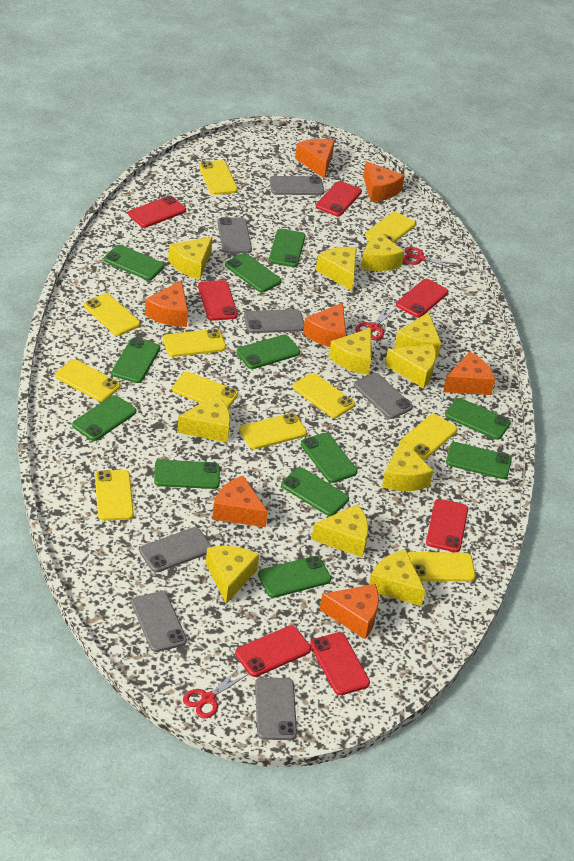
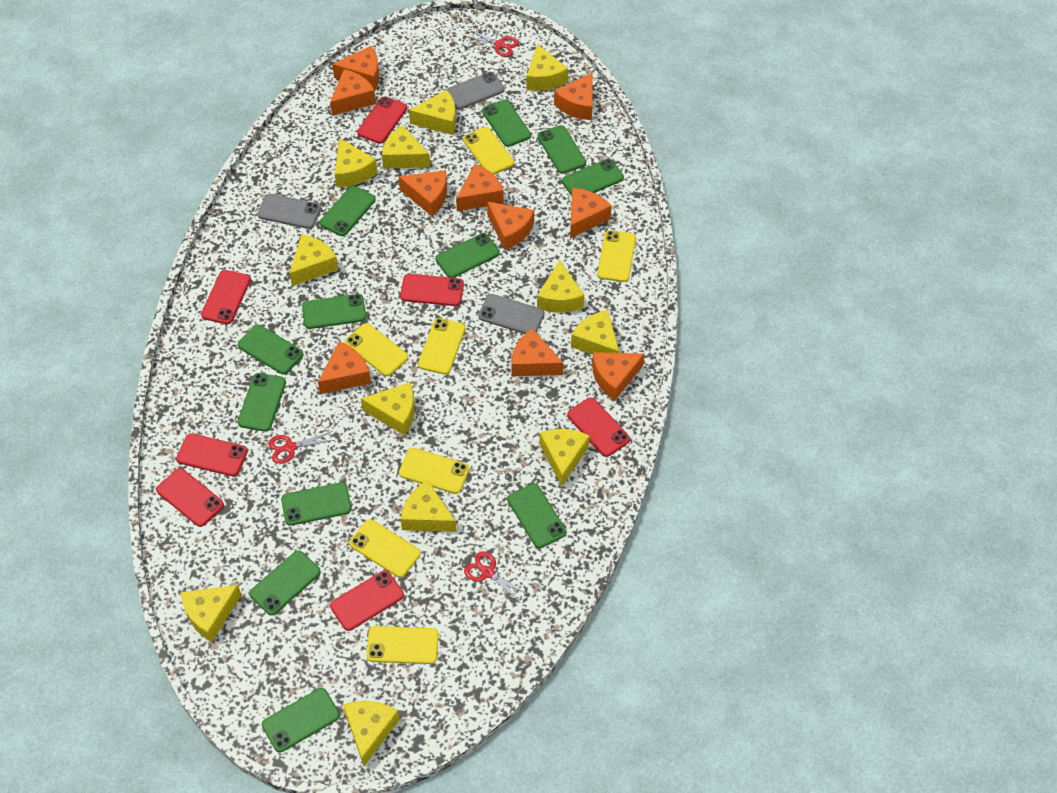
grey phone: 7 -> 3
orange cheese: 7 -> 10
yellow cheese: 11 -> 12
yellow phone: 11 -> 7

